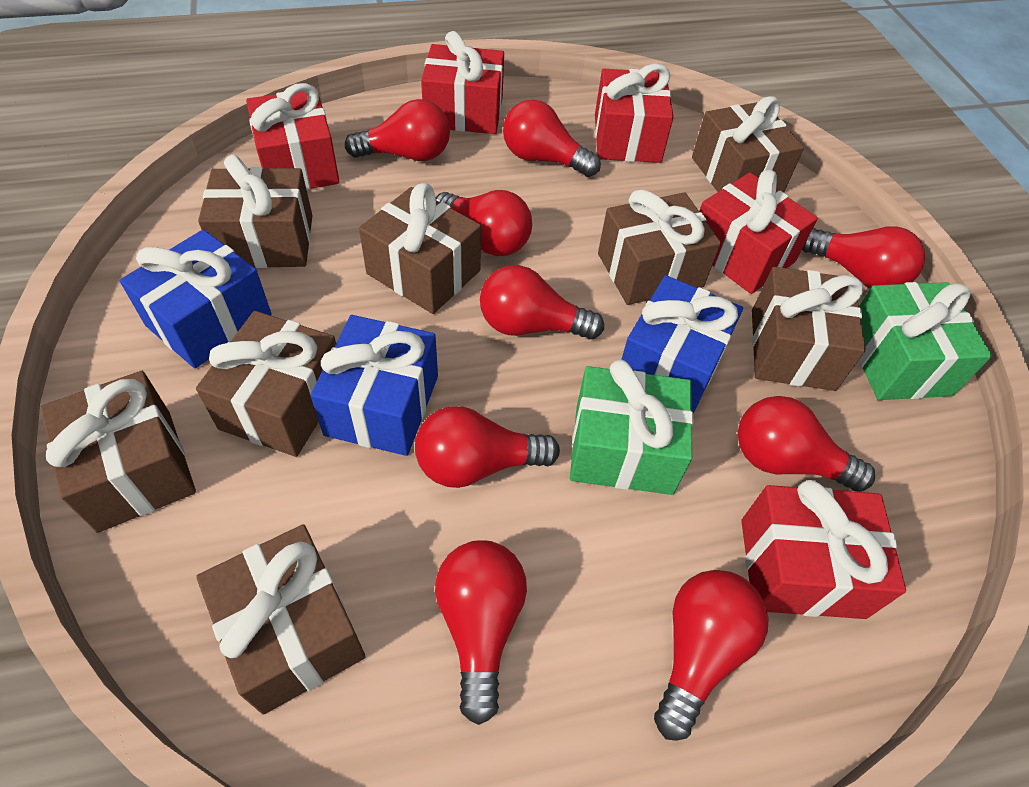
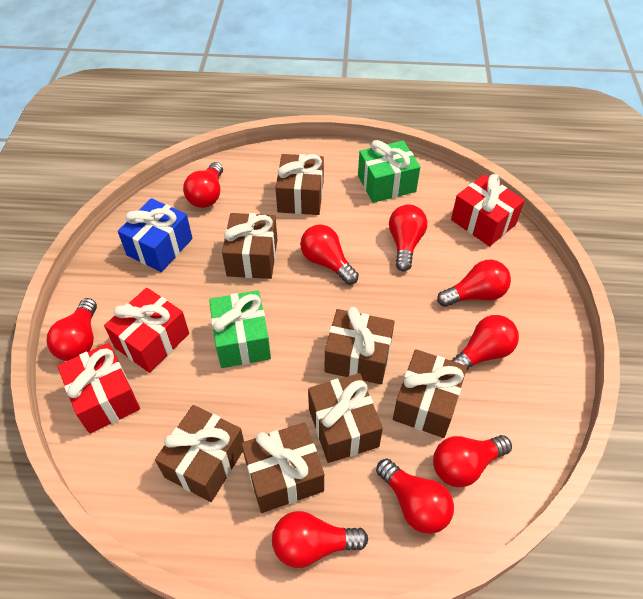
blue gift: 3 -> 1
brown gift: 8 -> 7
red gift: 5 -> 3

